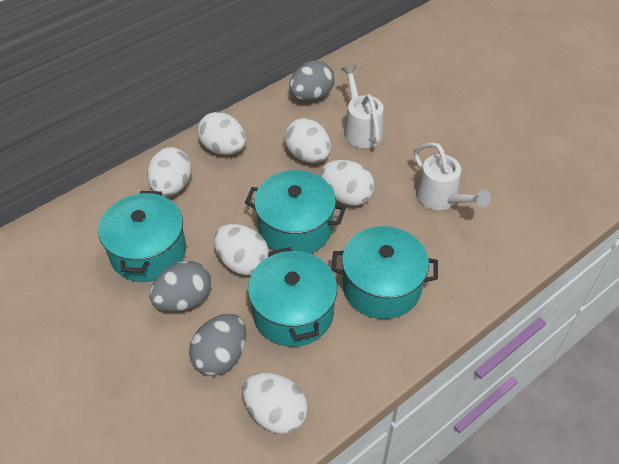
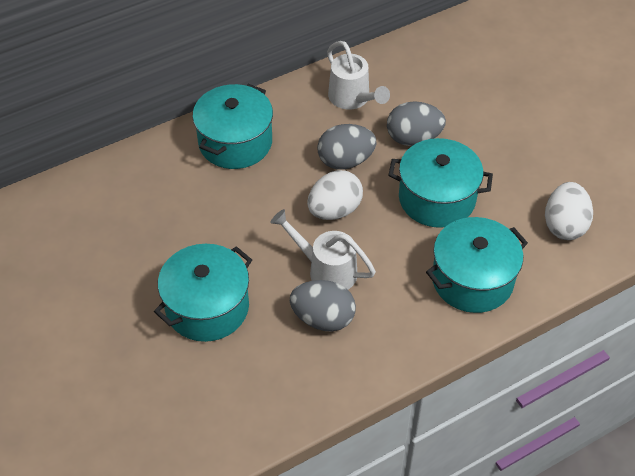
white egg: 6 -> 2

